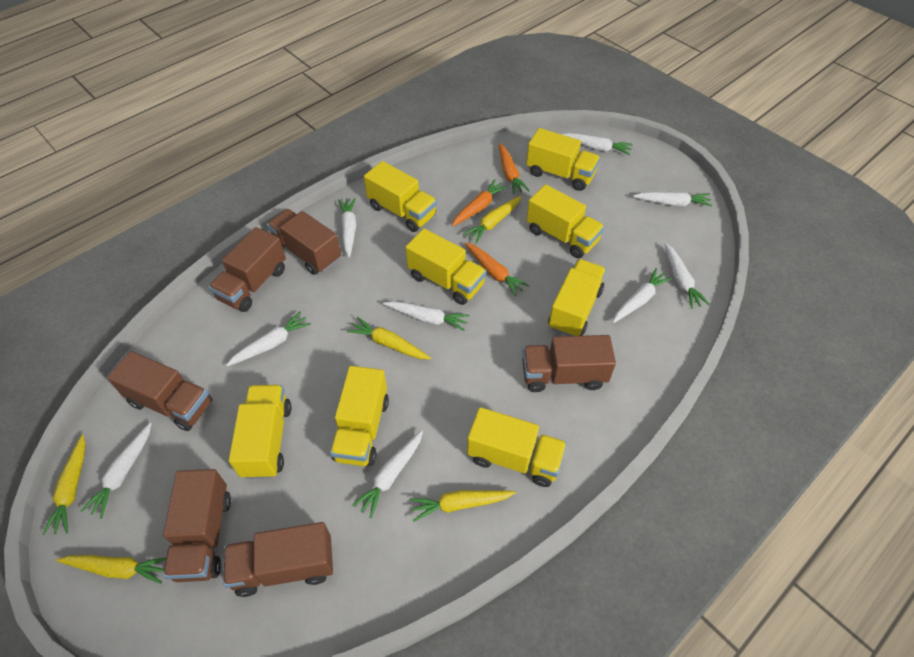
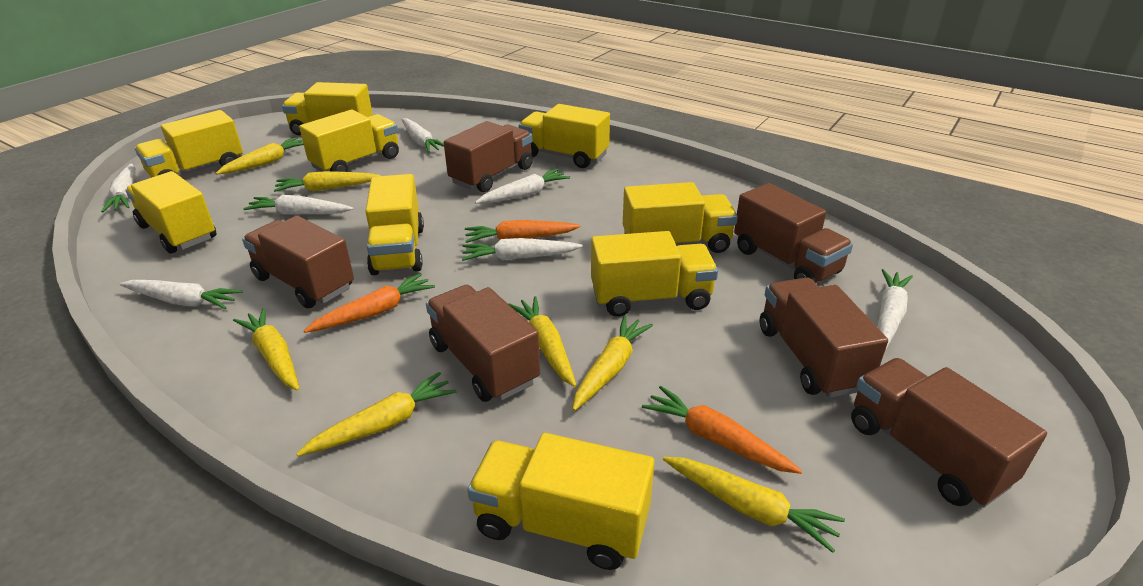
white carrot: 9 -> 7
yellow carrot: 5 -> 7
yellow truck: 8 -> 9

